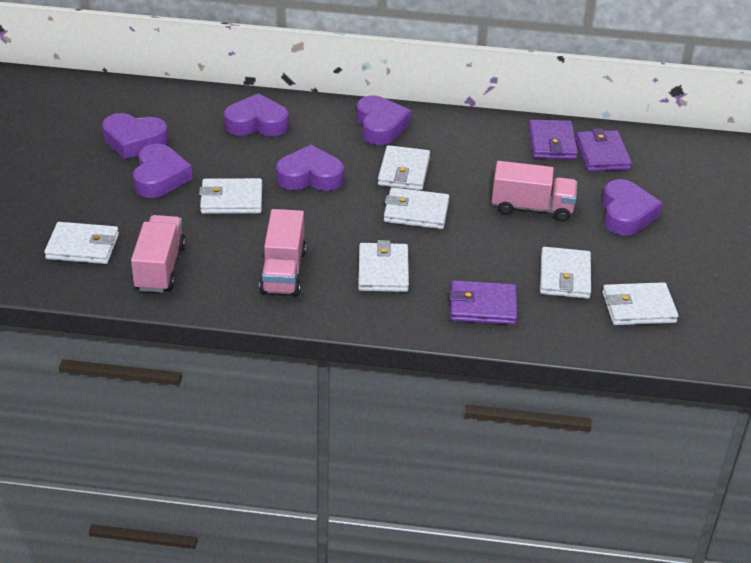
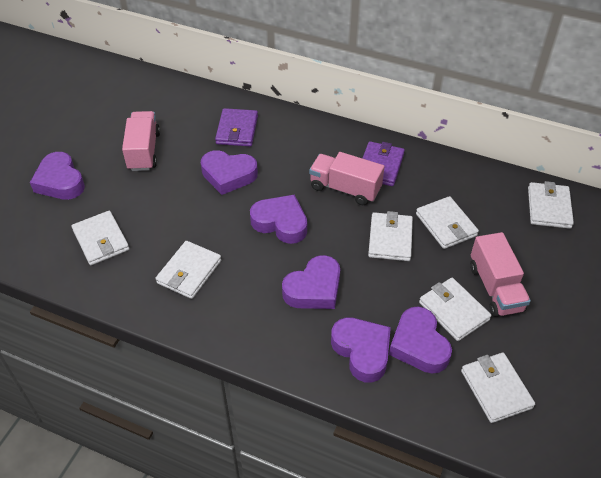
purple wallet: 3 -> 2

